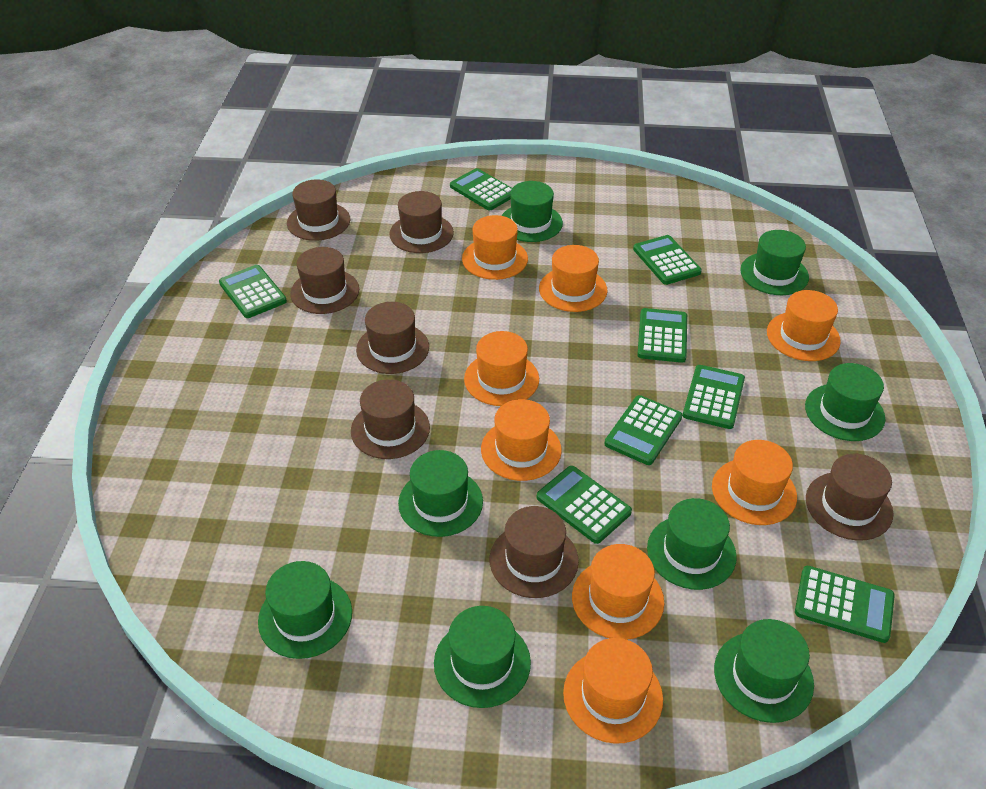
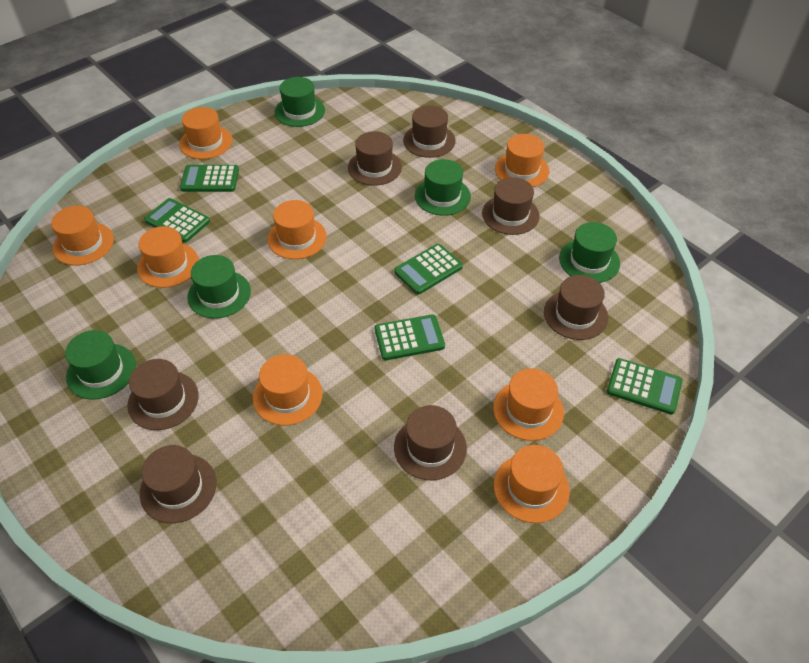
green calculator: 8 -> 5
green hat: 8 -> 5

